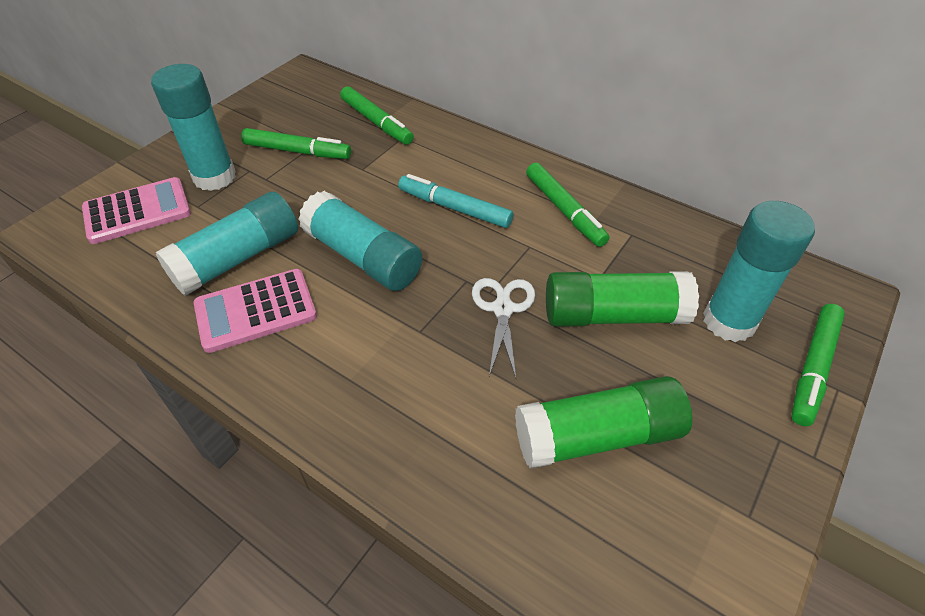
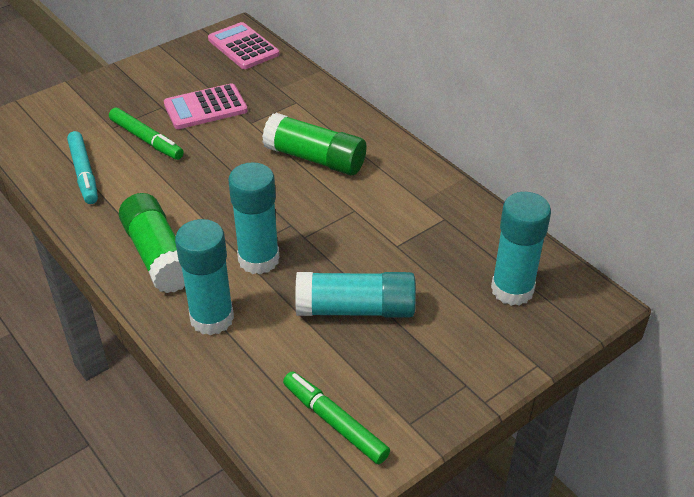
green marker: 4 -> 2
white scissors: 1 -> 0

